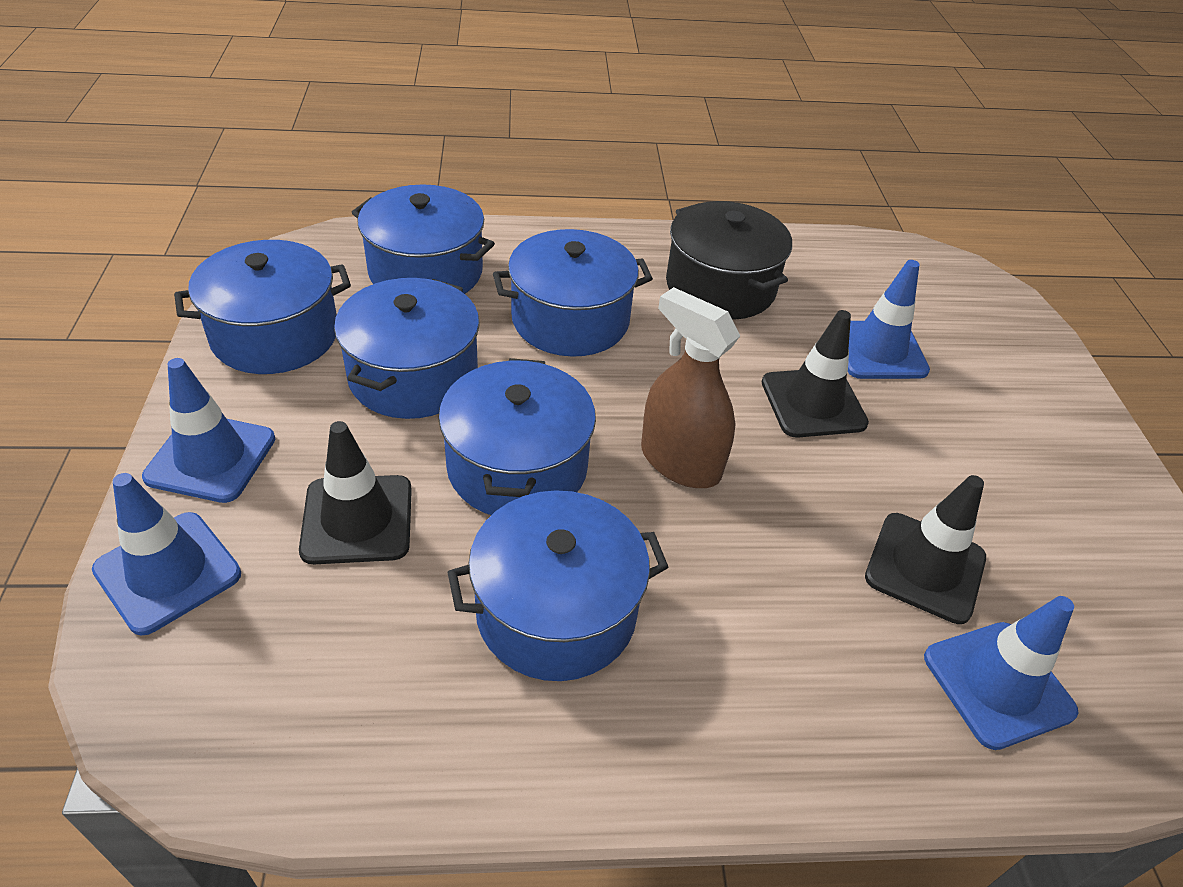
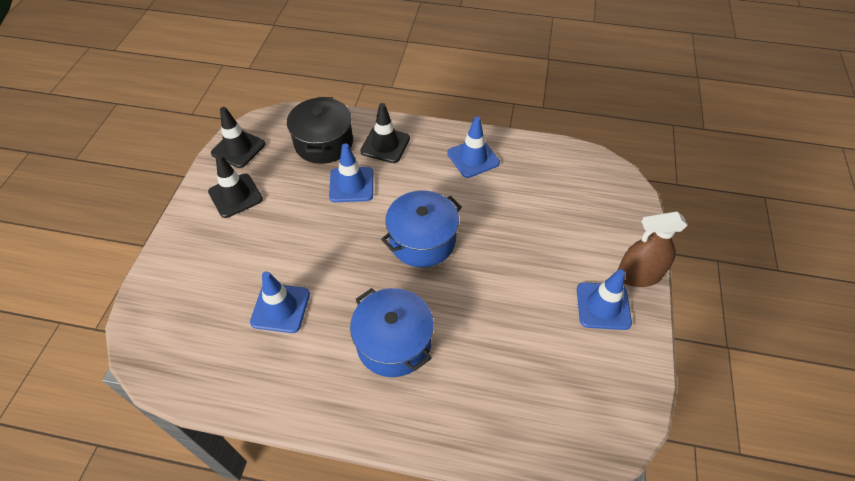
blue pot: 6 -> 2

